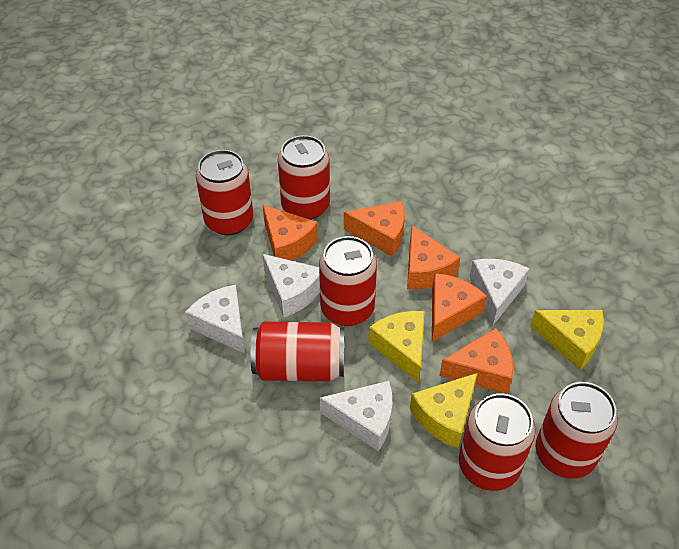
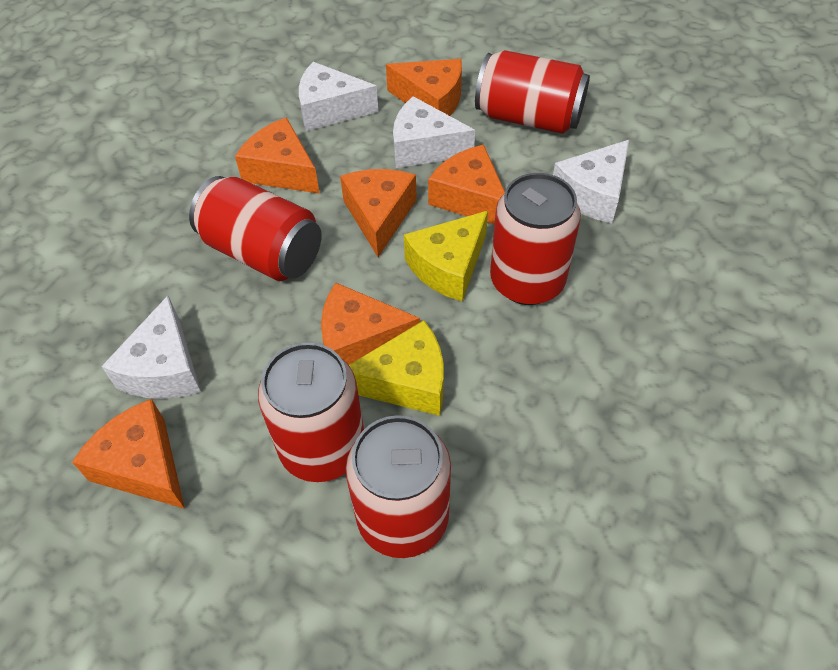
orange cheese: 5 -> 6
red can: 6 -> 5
yellow cheese: 3 -> 2

